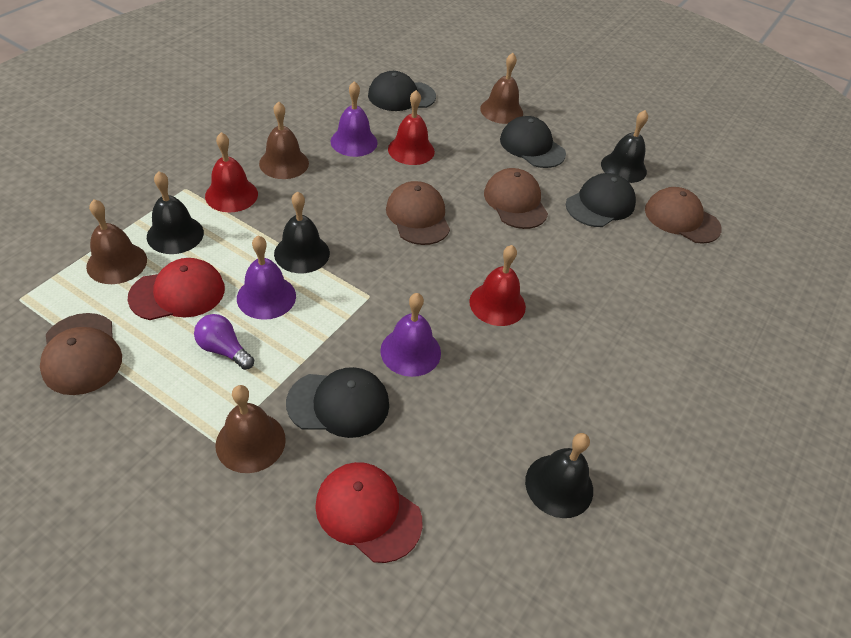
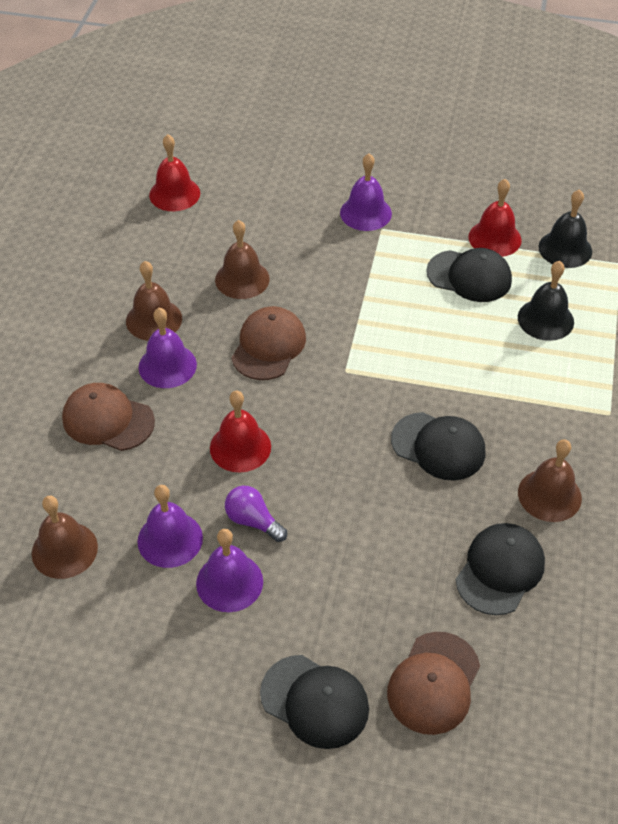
black bell: 4 -> 2
brown cap: 4 -> 3
purple bell: 3 -> 4
red cap: 2 -> 0

